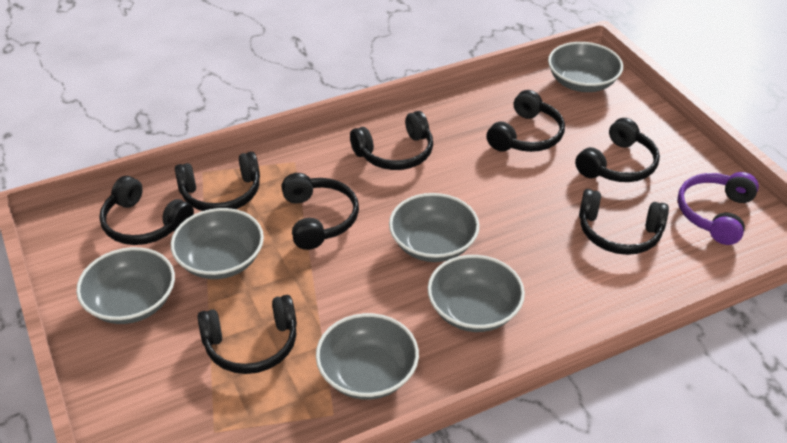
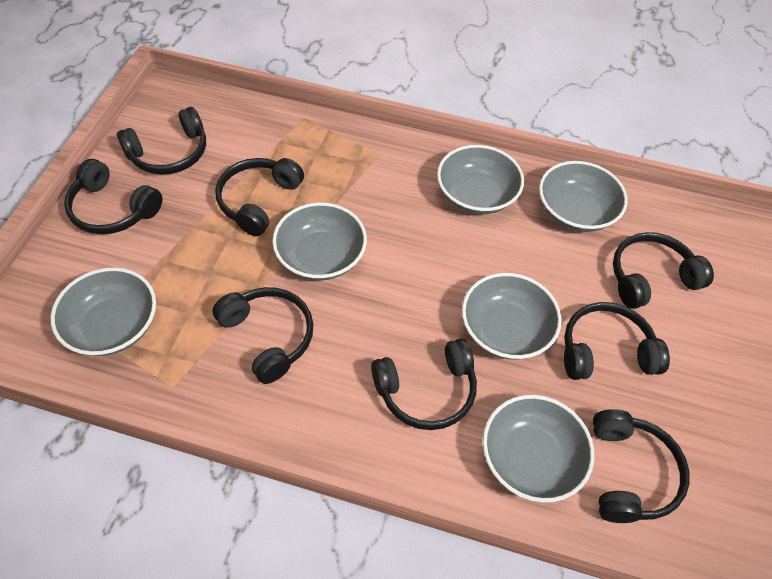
purple headphones: 1 -> 0

